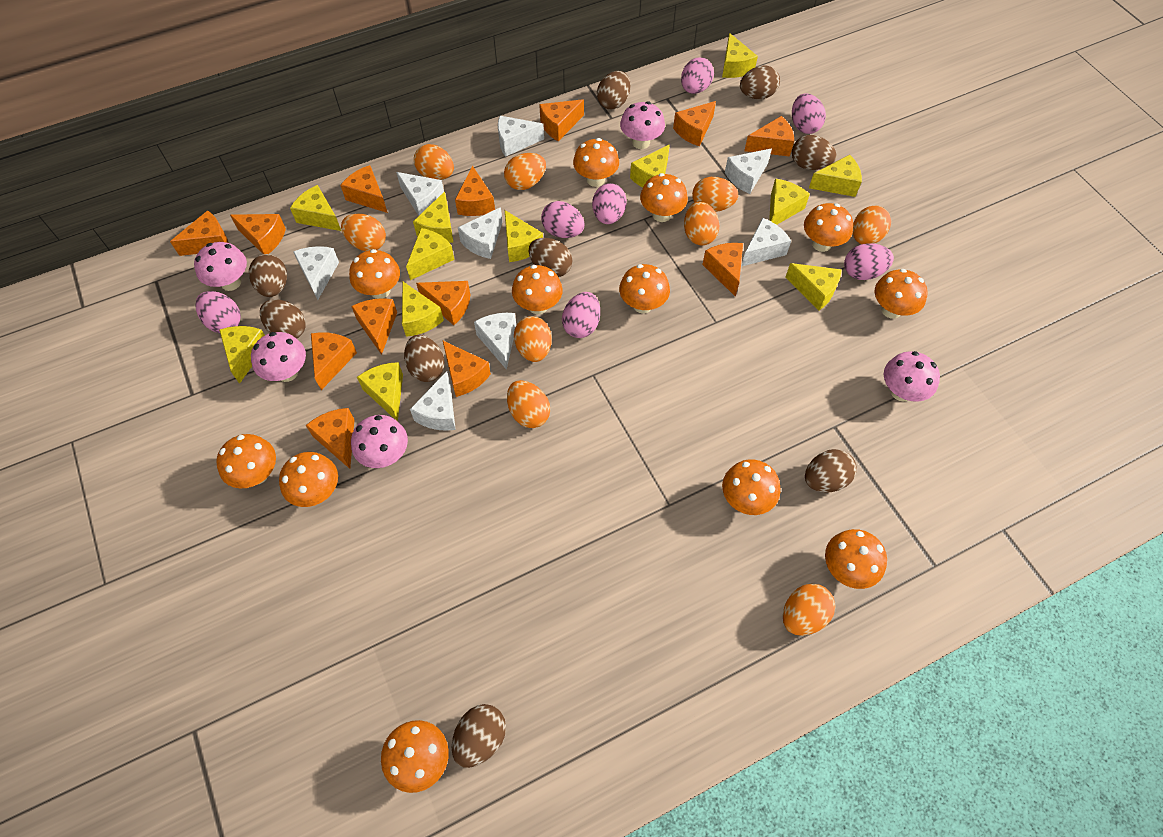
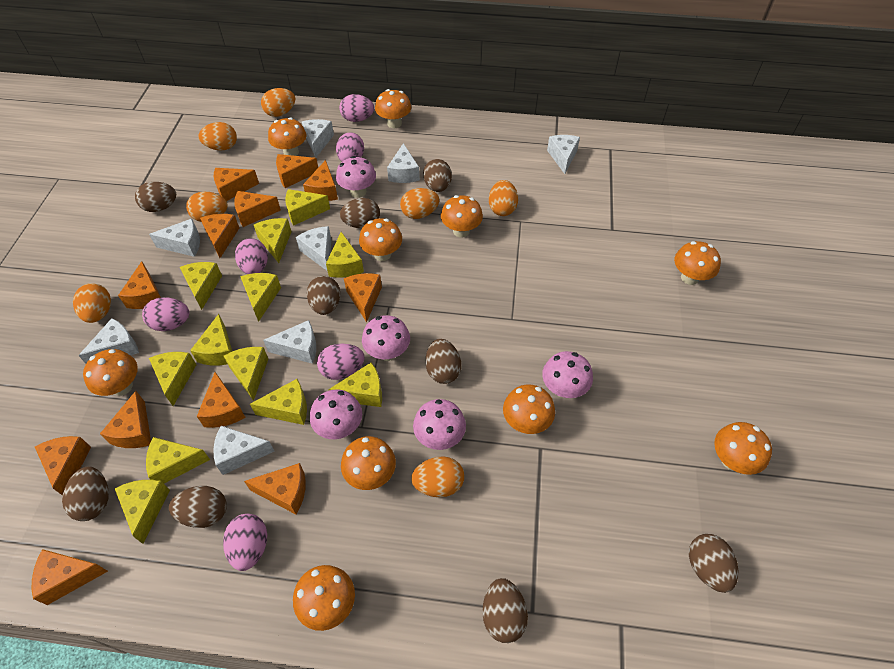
orange cheese: 13 -> 12
orange egg: 9 -> 7
orange mushroom: 12 -> 10
pink egg: 7 -> 6

